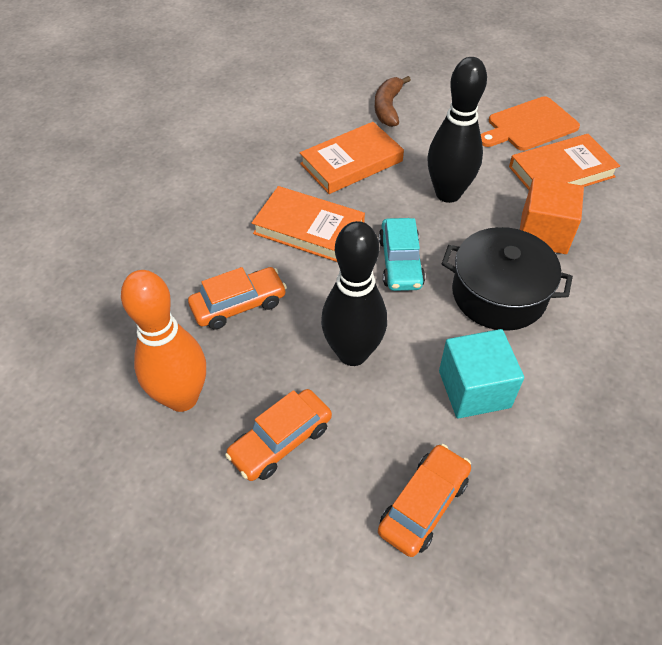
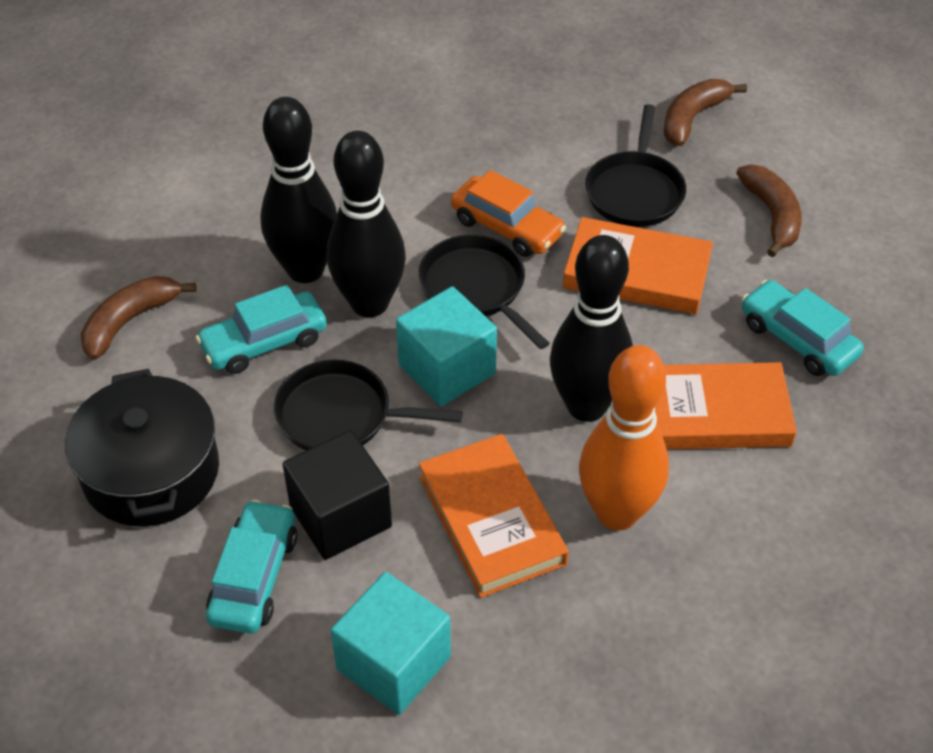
black bowling pin: 2 -> 3
black cube: 0 -> 1
black pan: 0 -> 3
brown banana: 1 -> 3
orange car: 3 -> 1
orange cube: 1 -> 0
orange cutting board: 1 -> 0
turquoise car: 1 -> 3
turquoise cube: 1 -> 2

